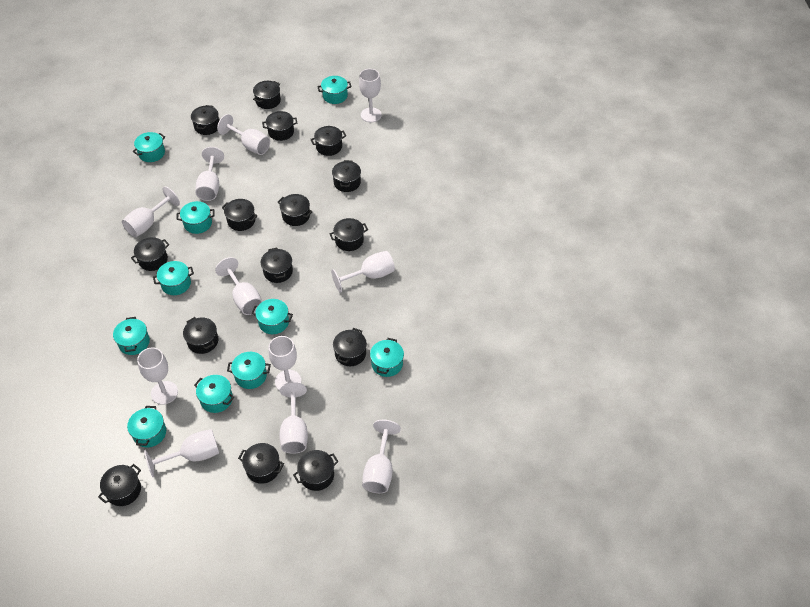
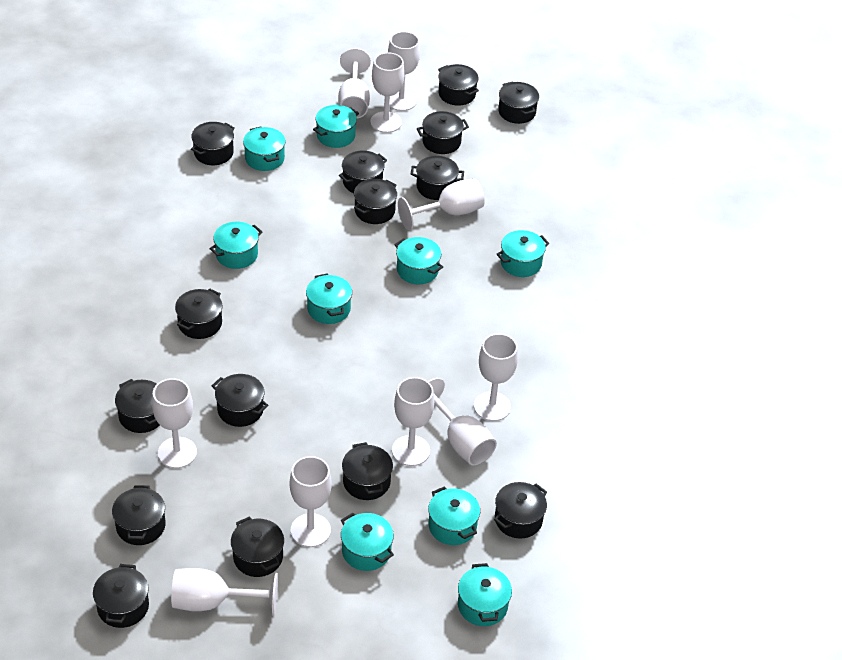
turquoise pot: 10 -> 9
white goblet: 11 -> 10

